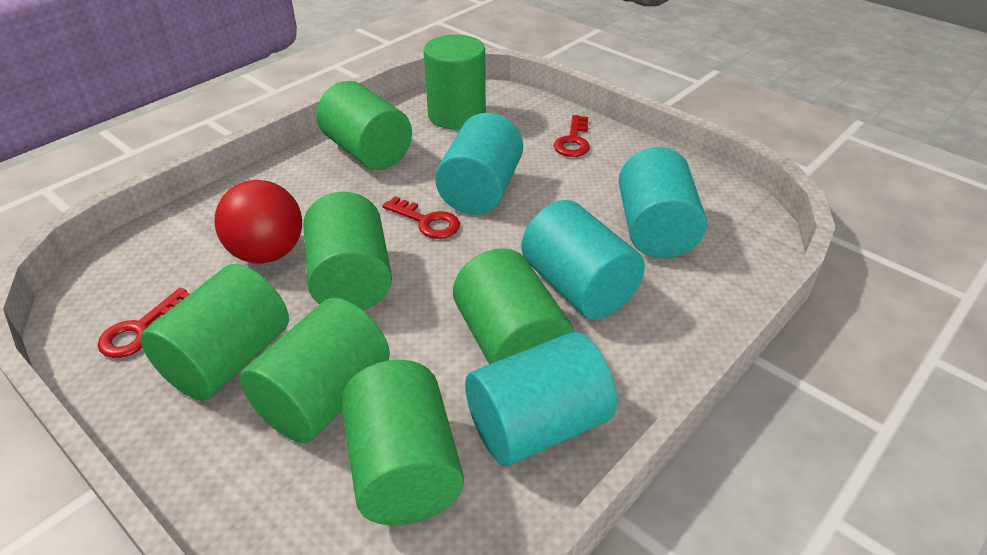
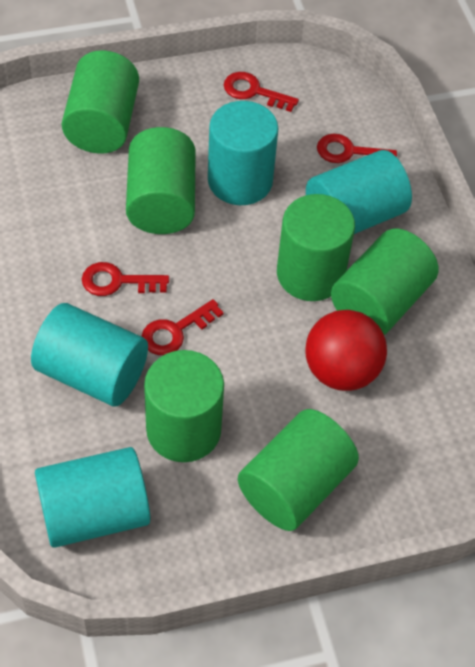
green cylinder: 7 -> 6
red key: 3 -> 4

